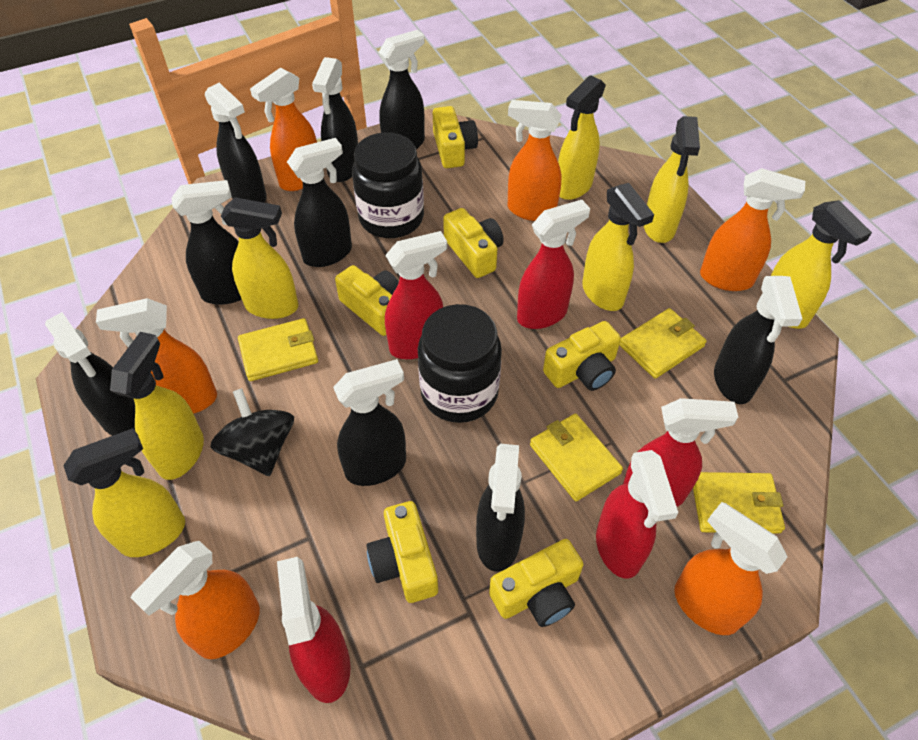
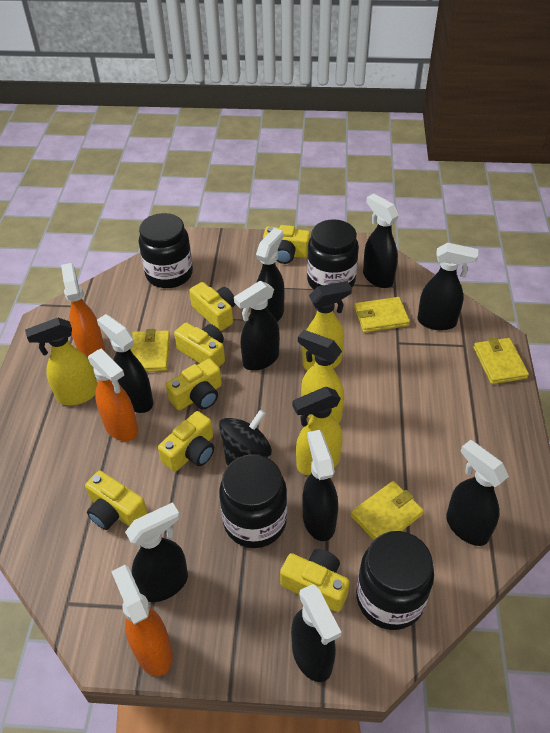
black jar: 2 -> 4
orange spray bottle: 6 -> 3
red spray bottle: 5 -> 0
yellow camera: 6 -> 7
yellow spray bottle: 7 -> 4

